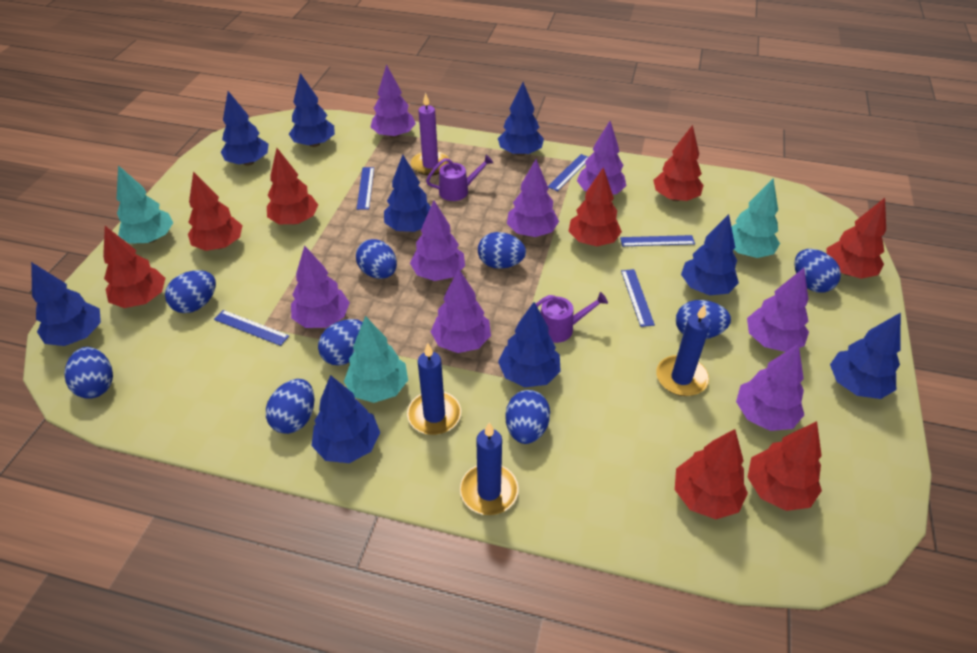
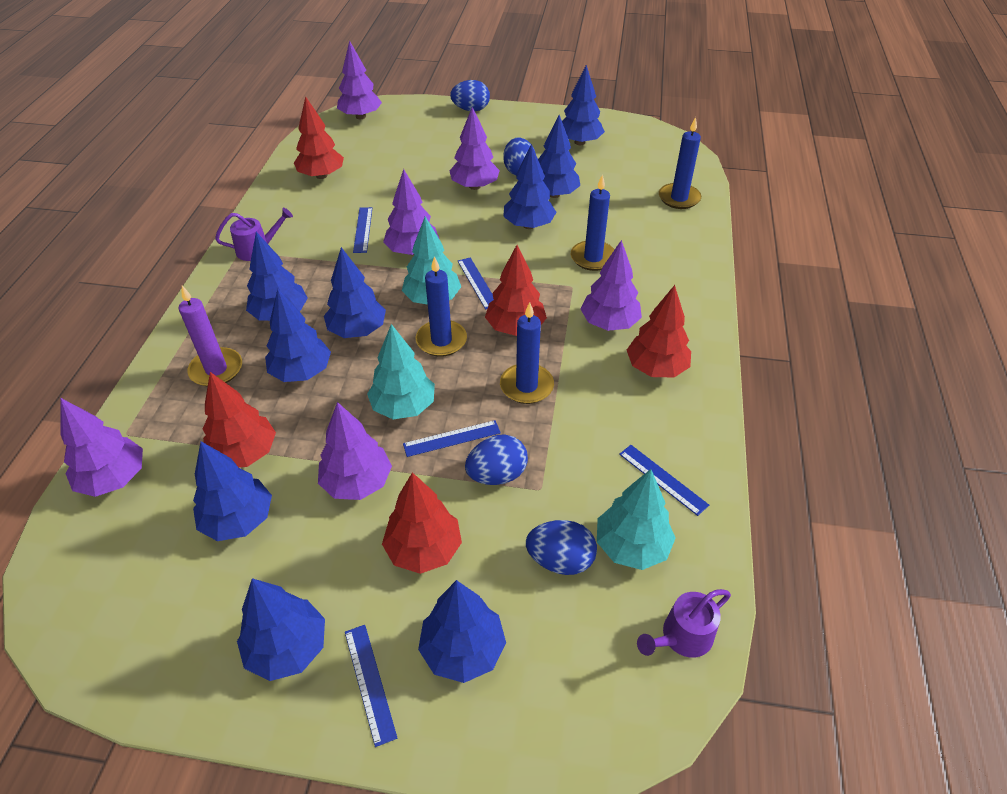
blue candle: 3 -> 4
blue egg: 9 -> 4
purple tree: 8 -> 6
red tree: 8 -> 5

